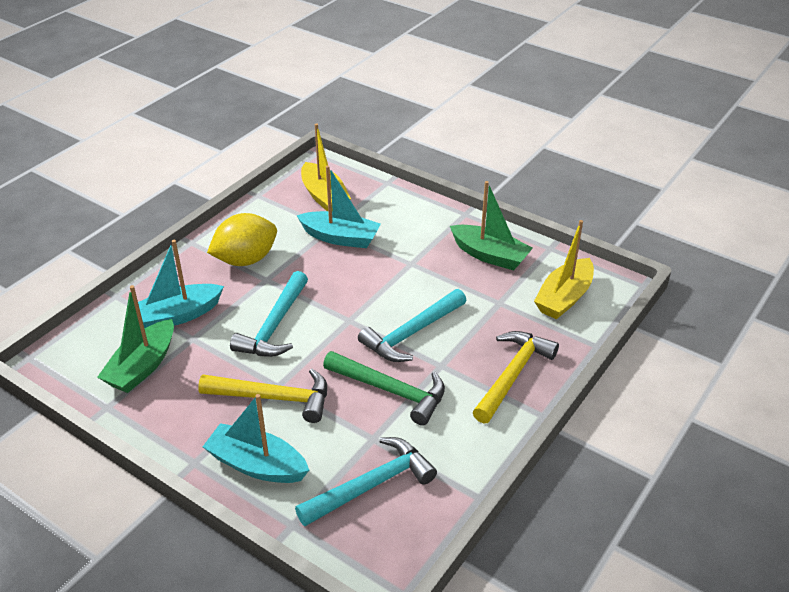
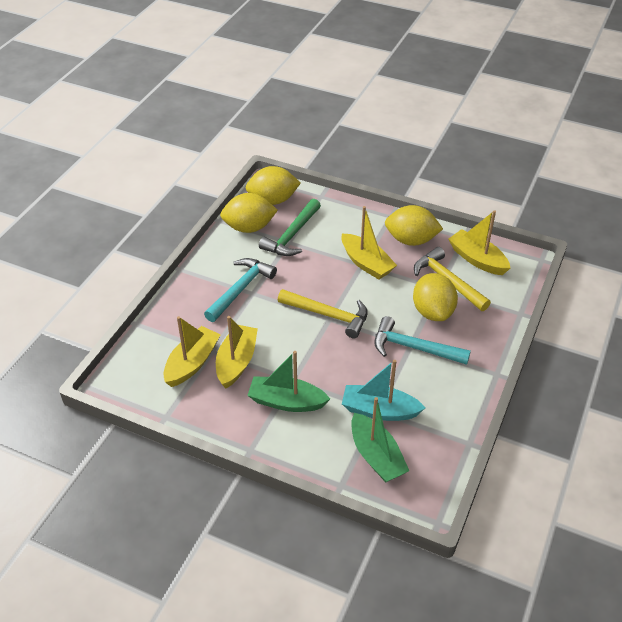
turquoise boat: 3 -> 1
turquoise hammer: 3 -> 2
yellow boat: 2 -> 4
yellow lemon: 1 -> 4

